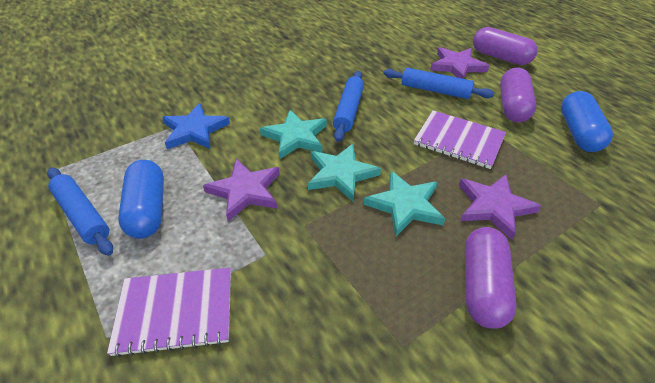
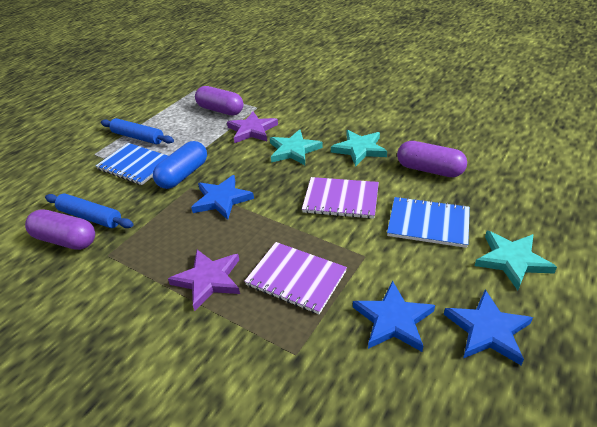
blue capsule: 2 -> 1
blue notebook: 0 -> 2
blue rolling pin: 3 -> 2
blue star: 1 -> 3
purple star: 3 -> 2

